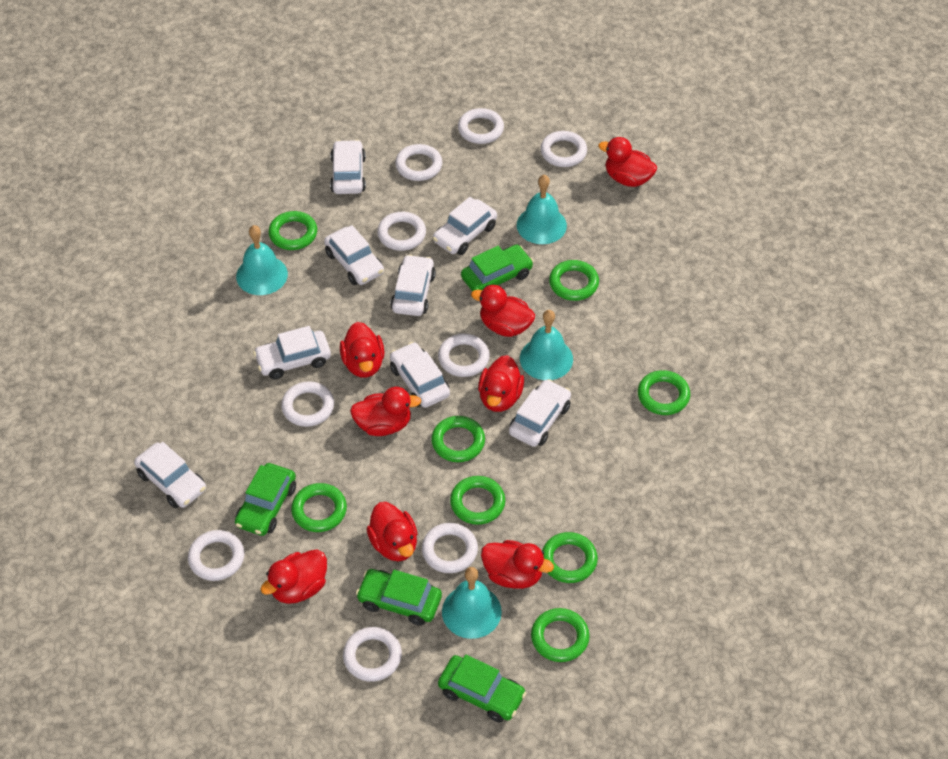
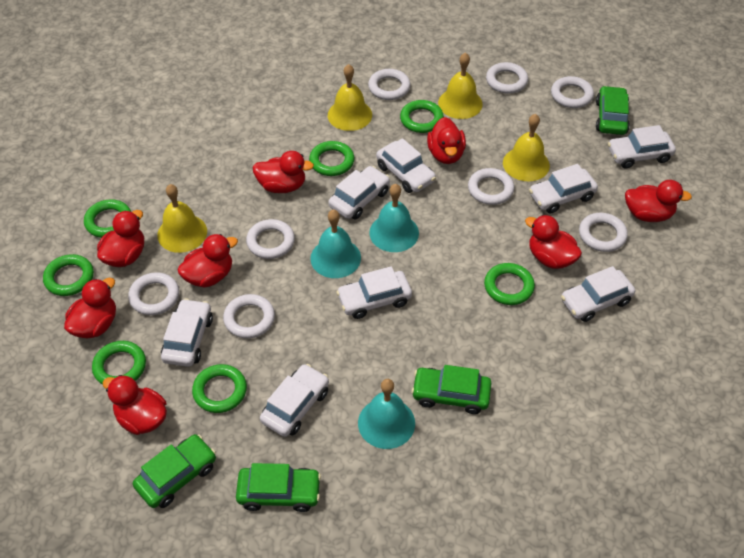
green ring: 8 -> 7
turquoise bell: 4 -> 3
white ring: 9 -> 8
yellow bell: 0 -> 4

